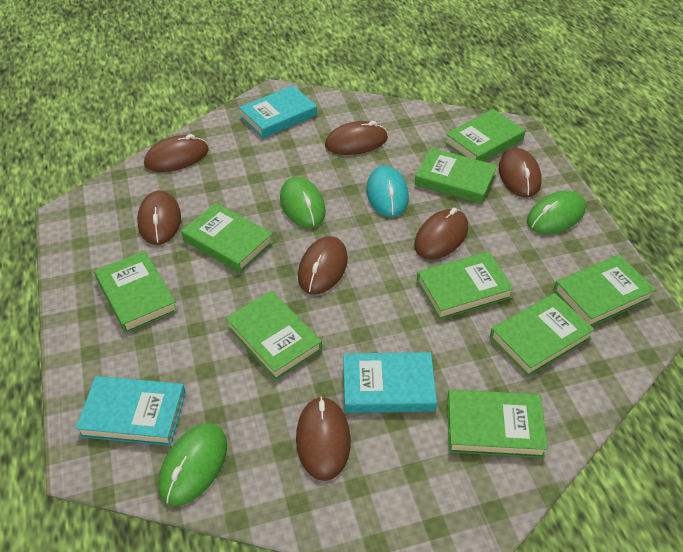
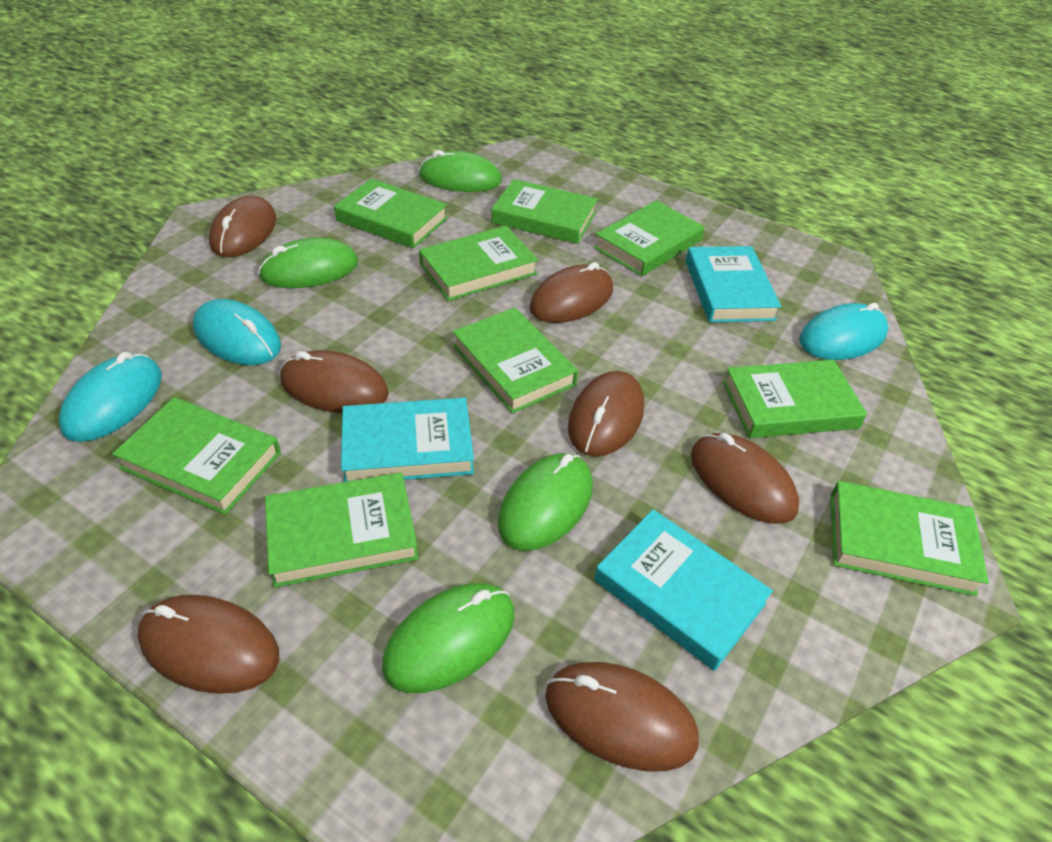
green mouse: 3 -> 4
turquoise mouse: 1 -> 3

